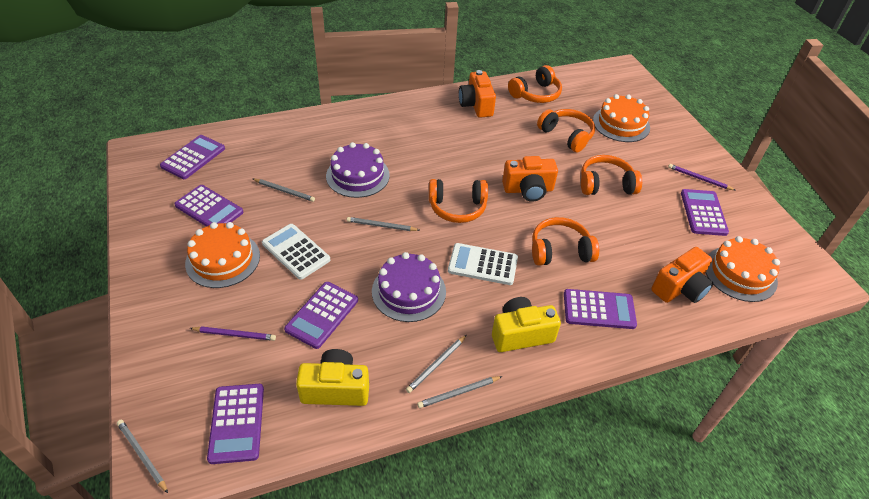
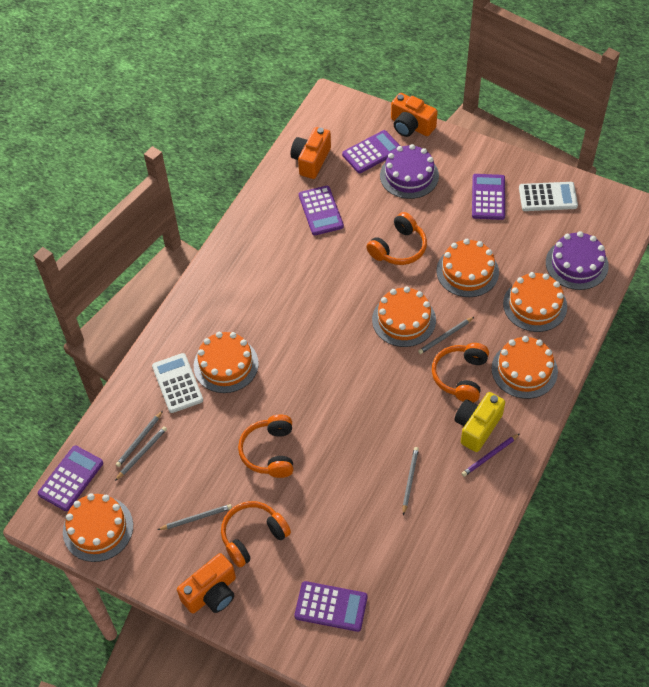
orange cake: 3 -> 6
orange headphones: 5 -> 4
purple calculator: 6 -> 5
purple pencil: 2 -> 1
yellow camera: 2 -> 1

